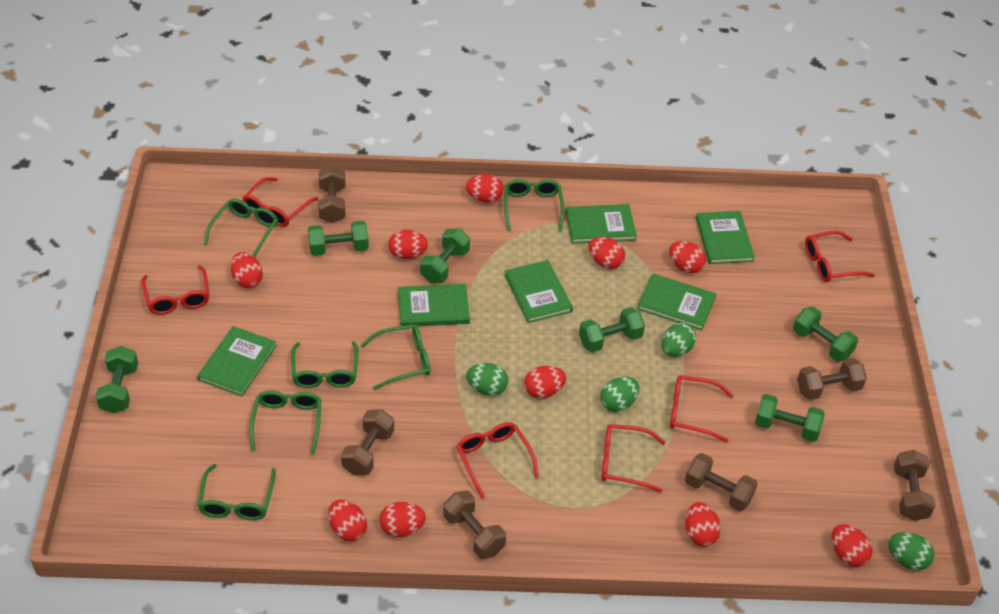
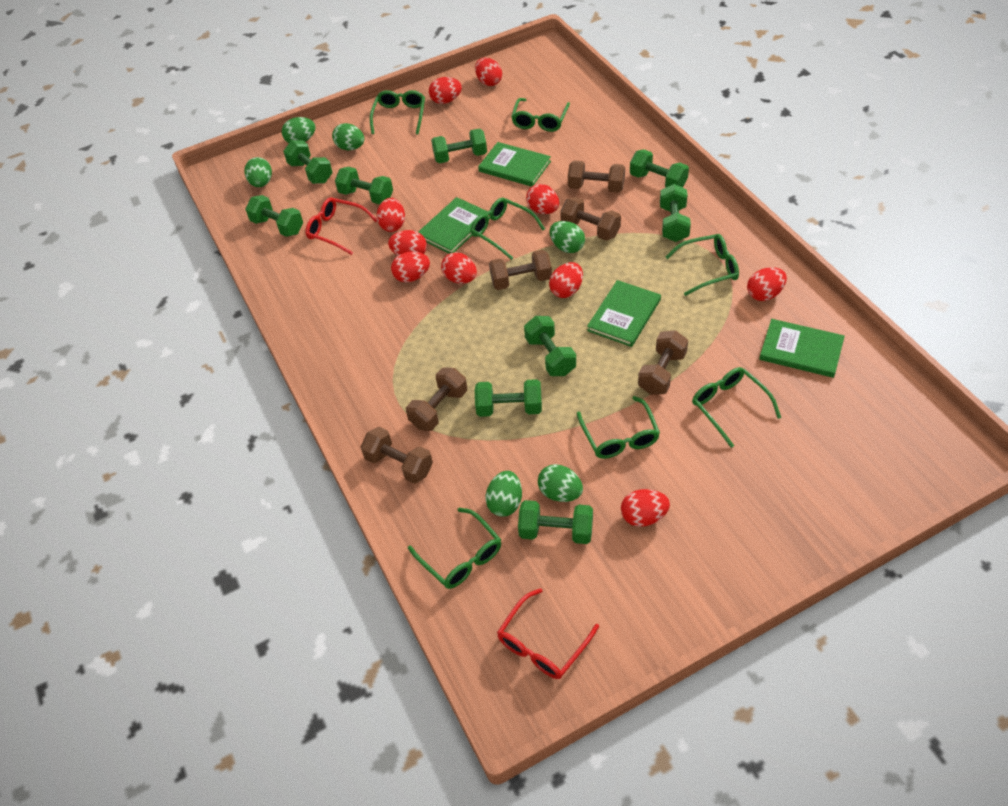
green book: 6 -> 4
green dumbbell: 6 -> 9
green egg: 4 -> 6
green glasses: 6 -> 7
red glasses: 6 -> 2

